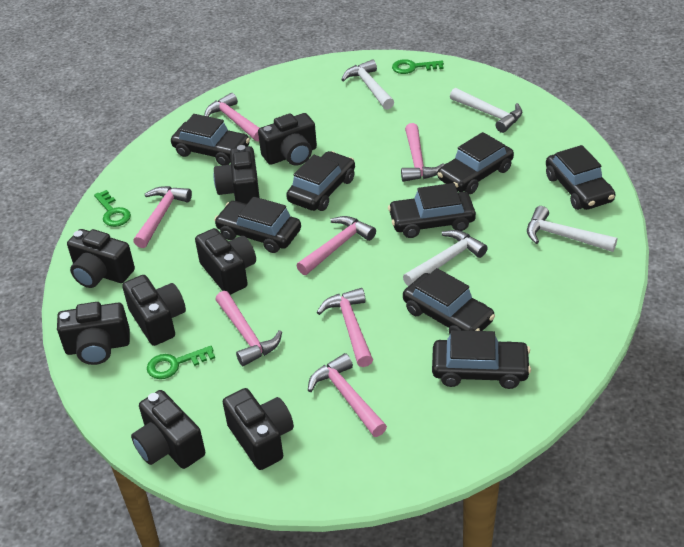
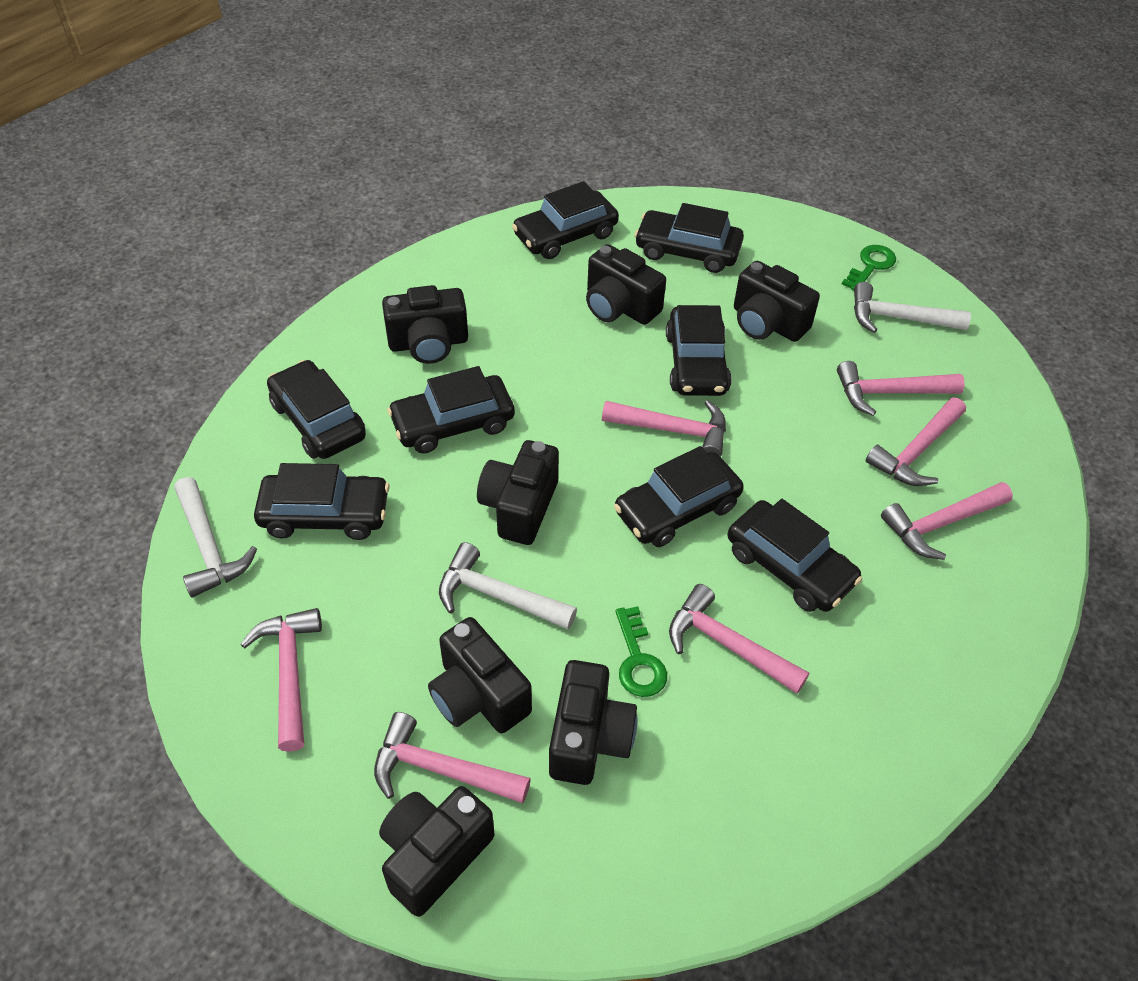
black camera: 8 -> 7
green key: 3 -> 2
white hammer: 4 -> 3

